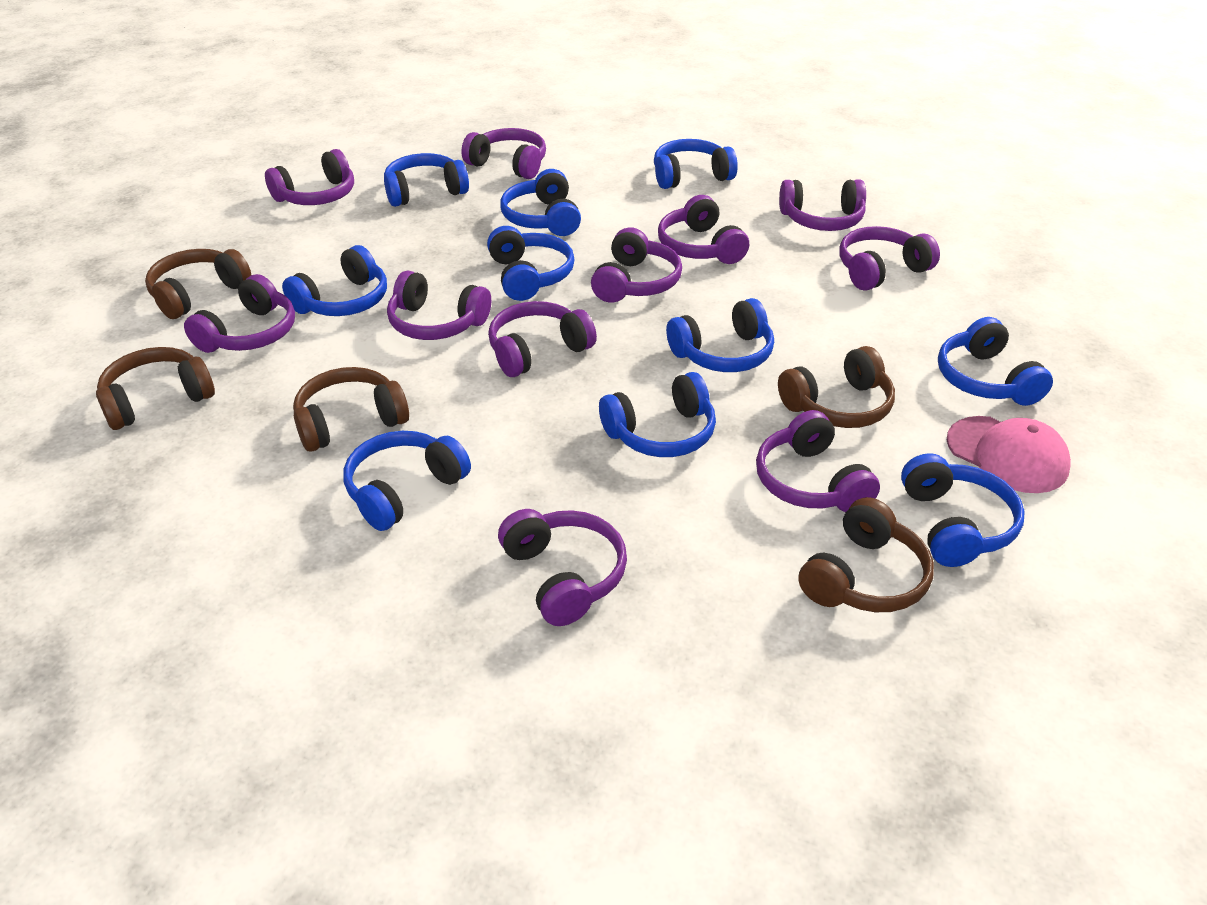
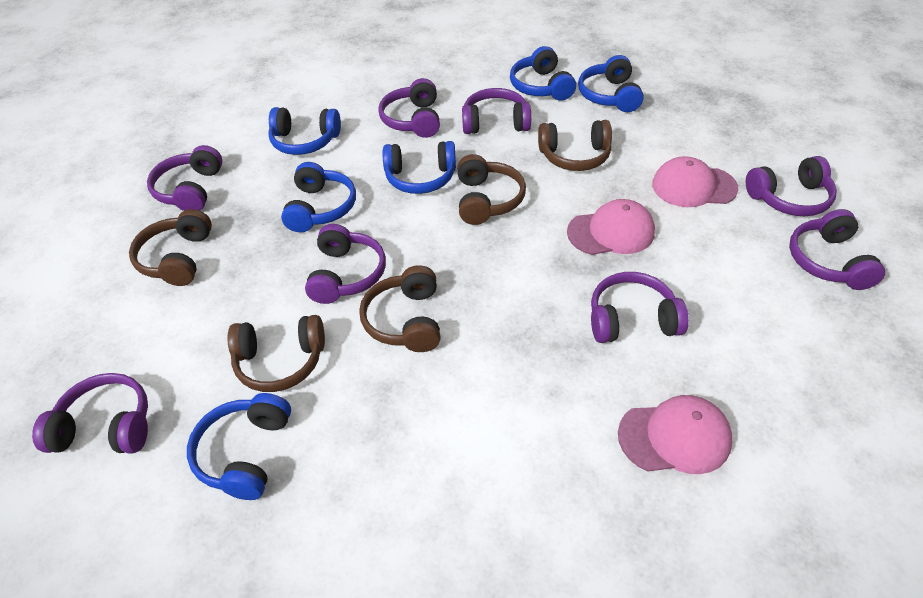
blue headphones: 10 -> 6
pink cap: 1 -> 3
purple headphones: 11 -> 8

